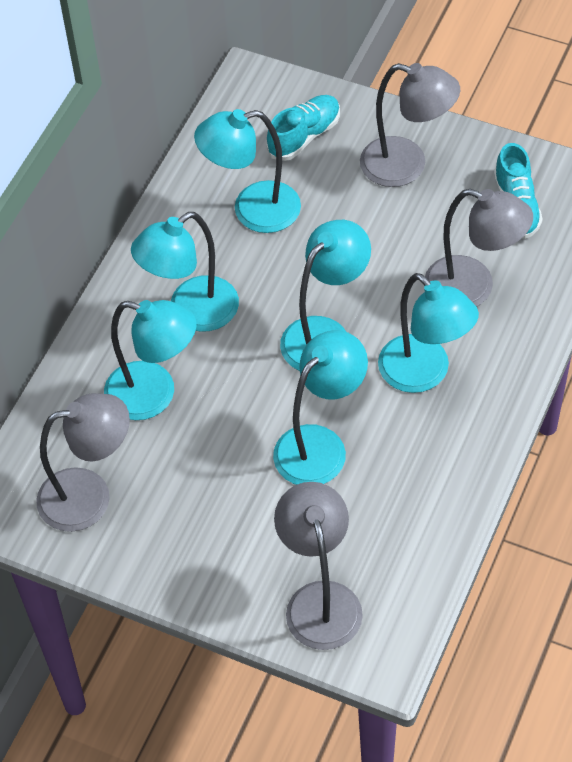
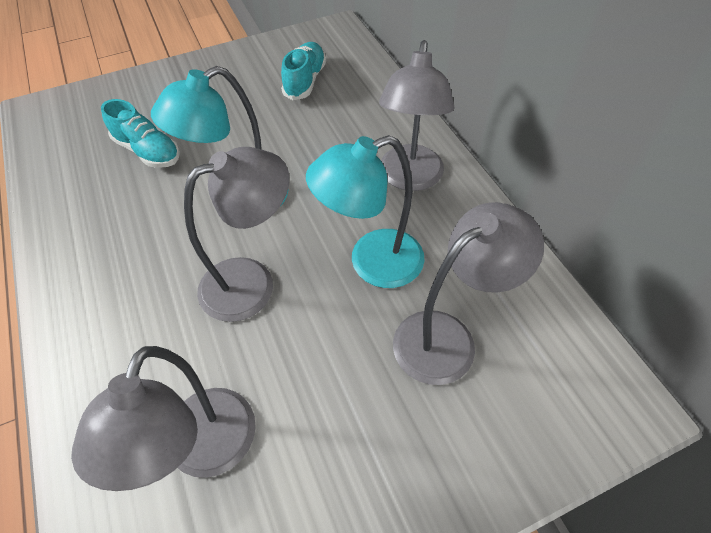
turquoise lamp: 6 -> 2

